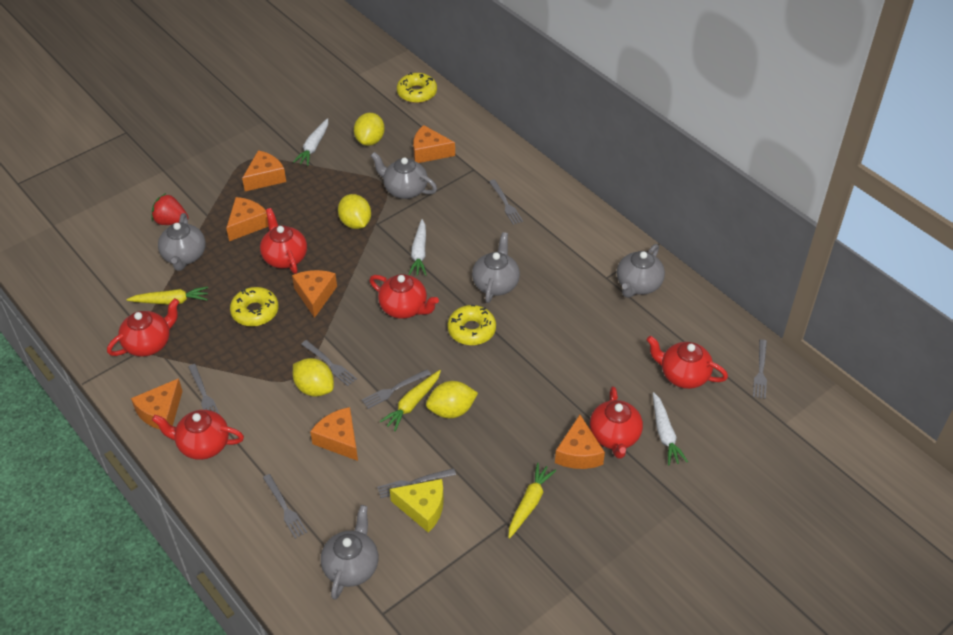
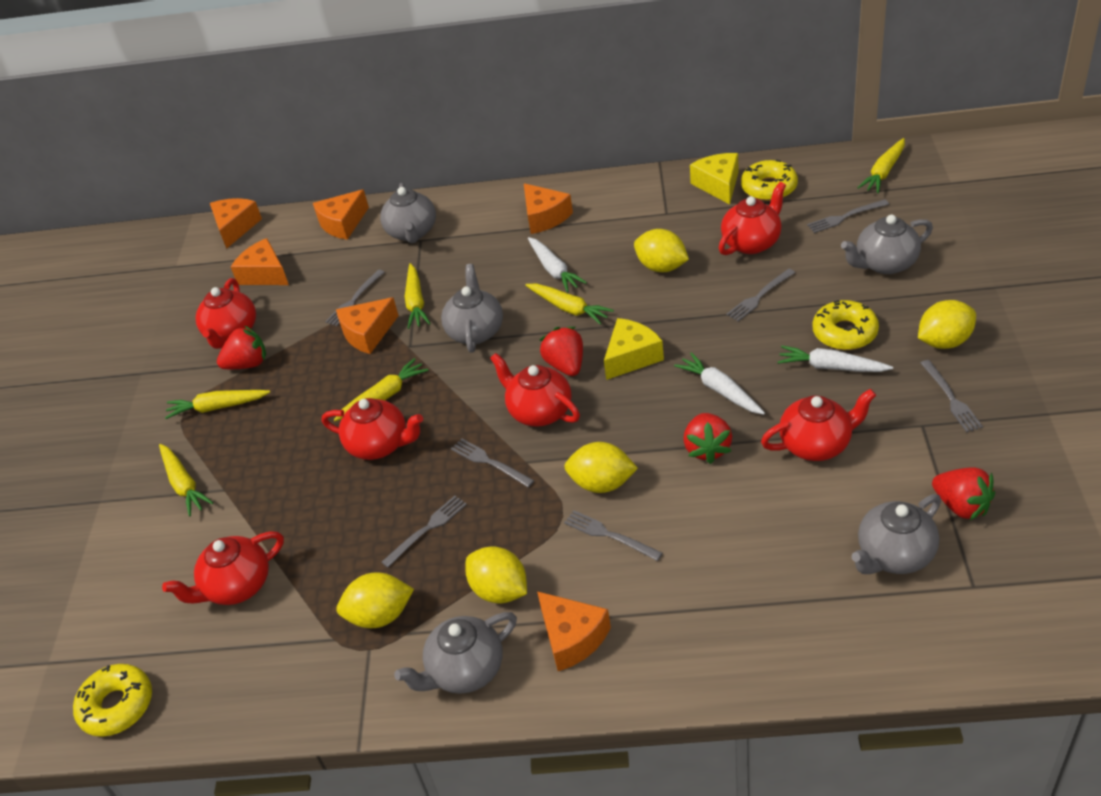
orange cheese: 7 -> 6
red strawberry: 1 -> 4
yellow carrot: 3 -> 6
yellow cheese: 1 -> 2
yellow lemon: 4 -> 5

